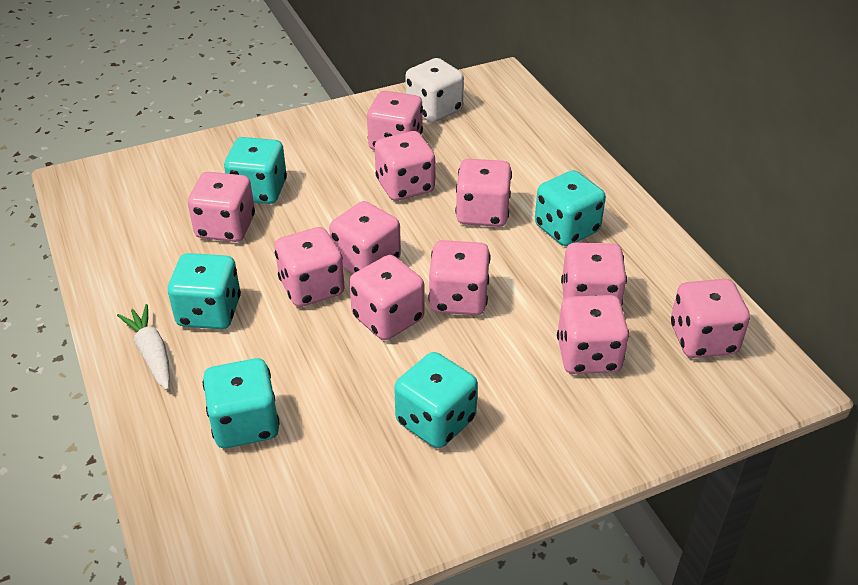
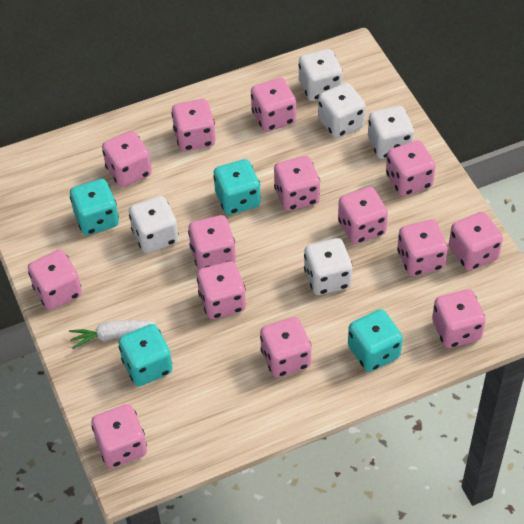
pink dice: 11 -> 14
turquoise dice: 5 -> 4
white dice: 1 -> 5

